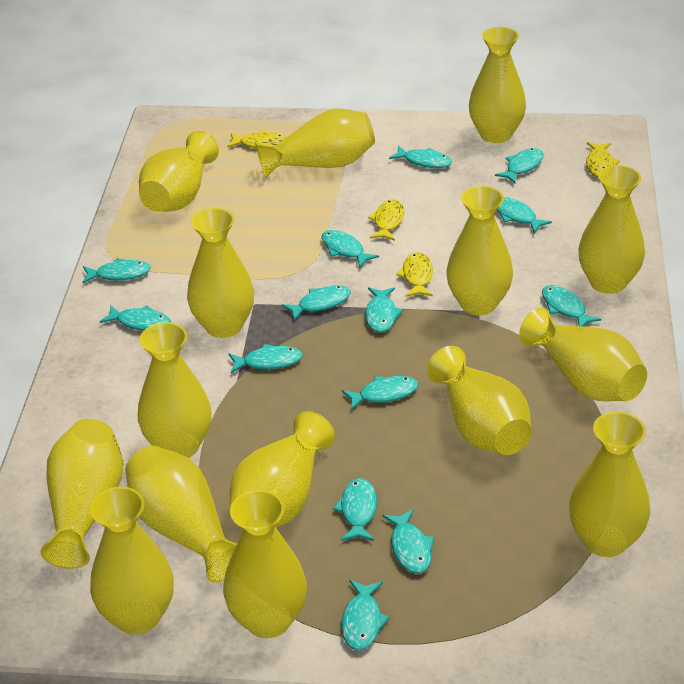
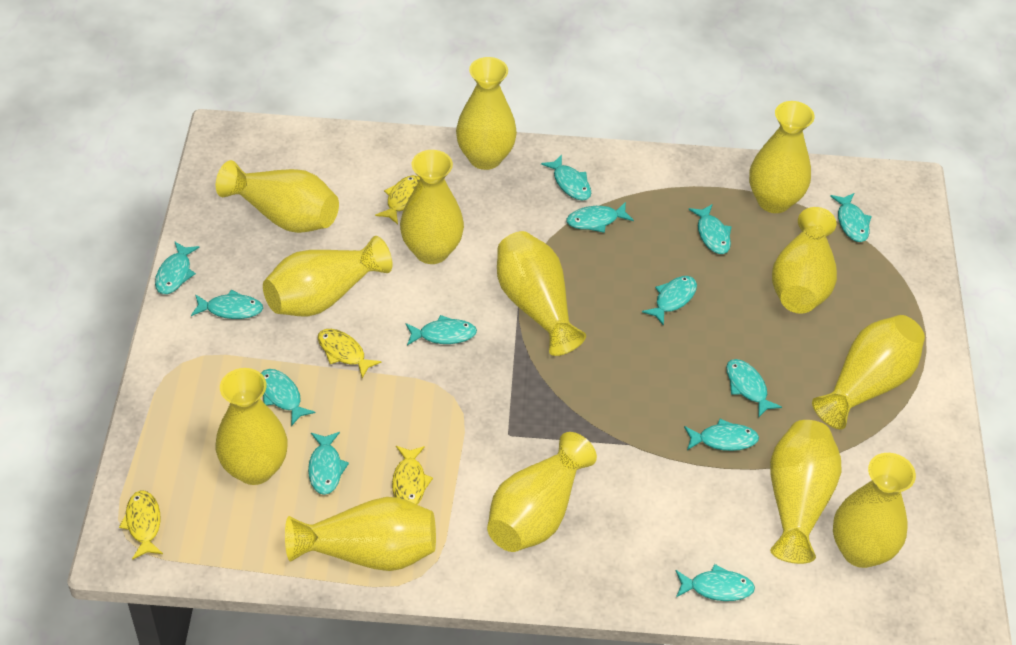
turquoise fish: 14 -> 13
yellow vase: 15 -> 13

